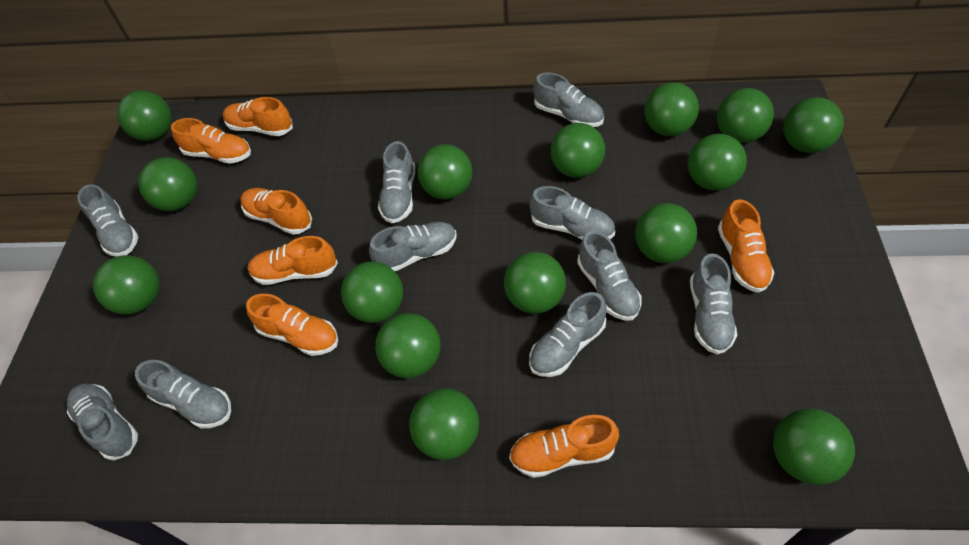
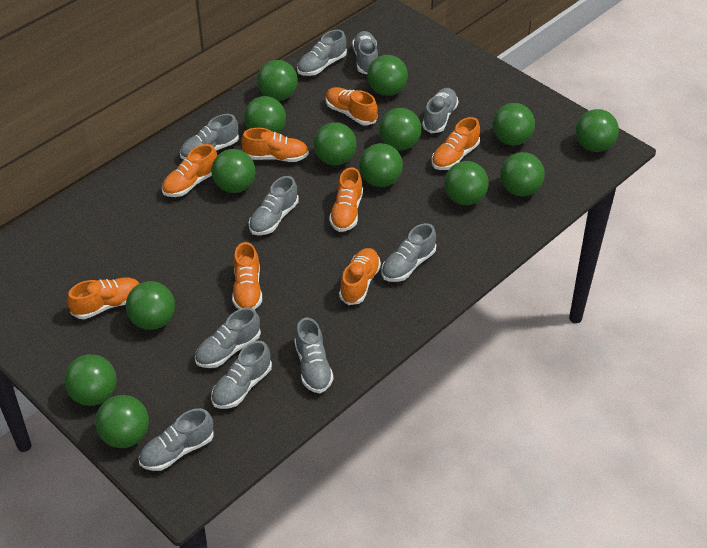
green ball: 15 -> 14
orange shoe: 7 -> 8

